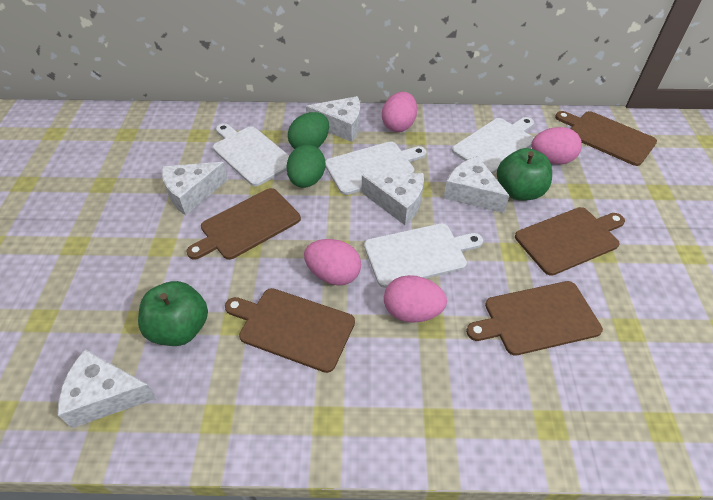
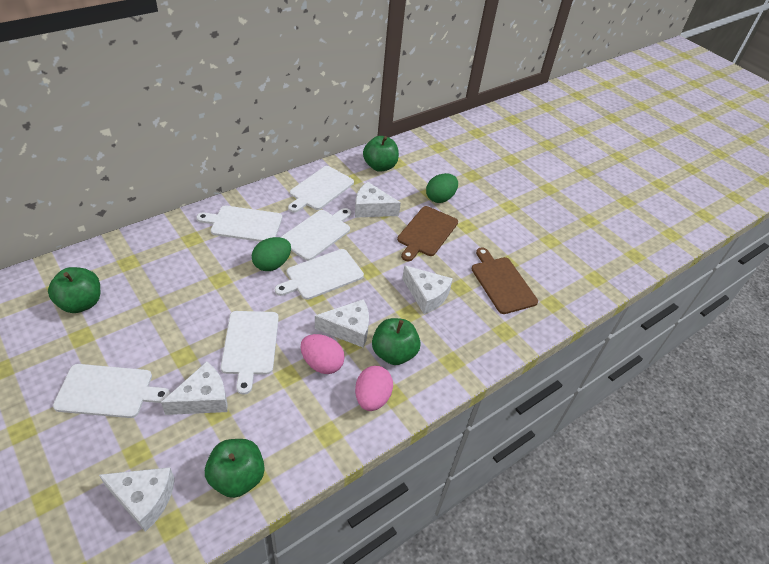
brown cutting board: 5 -> 2
green apple: 2 -> 4
pink egg: 4 -> 2
white cutting board: 4 -> 6

